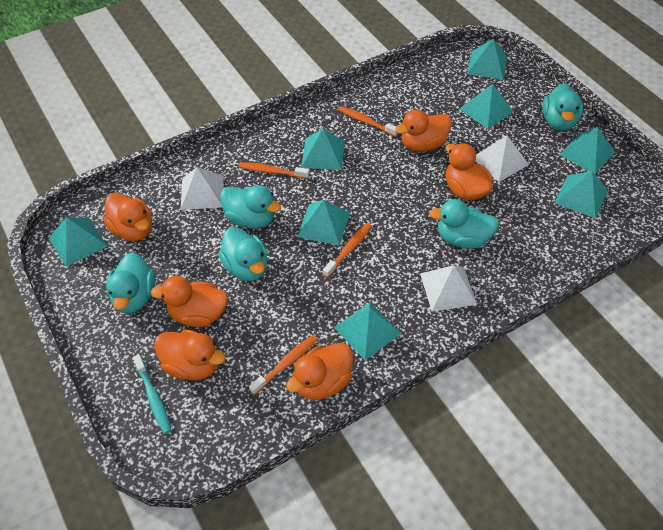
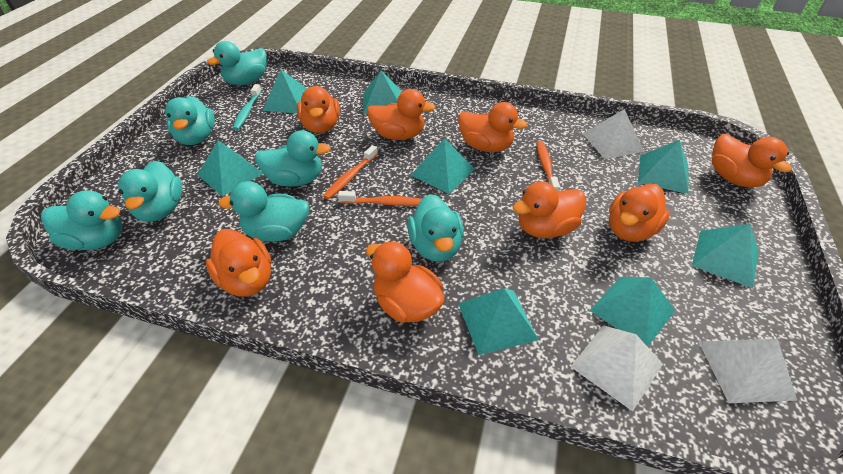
orange duck: 6 -> 8
orange toothbrush: 4 -> 3
turquoise duck: 5 -> 7

